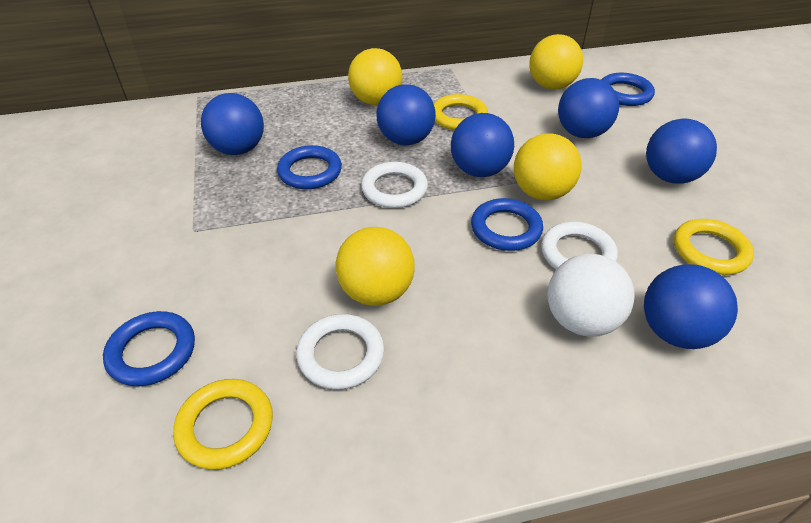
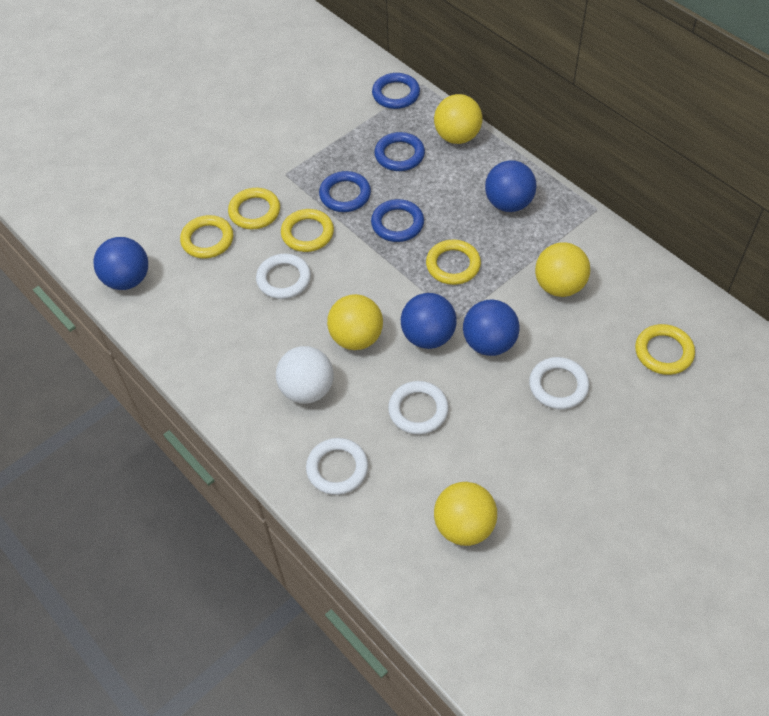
blue ball: 6 -> 4
white ring: 3 -> 4
yellow ring: 3 -> 5

